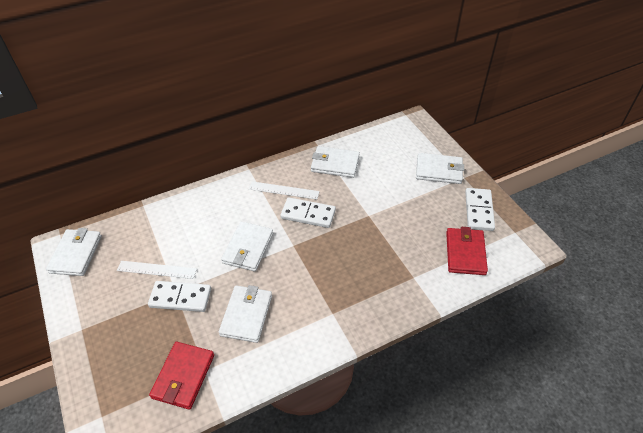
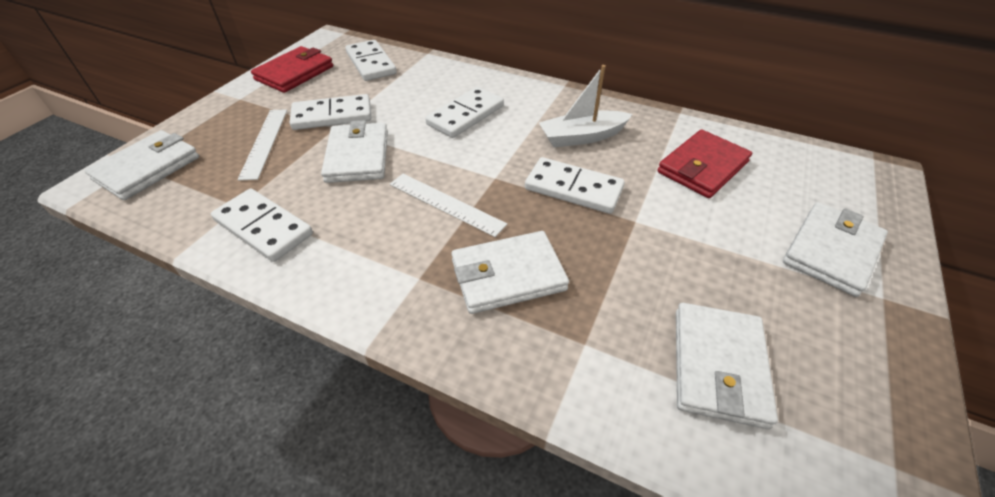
white boat: 0 -> 1
white domino: 3 -> 5

